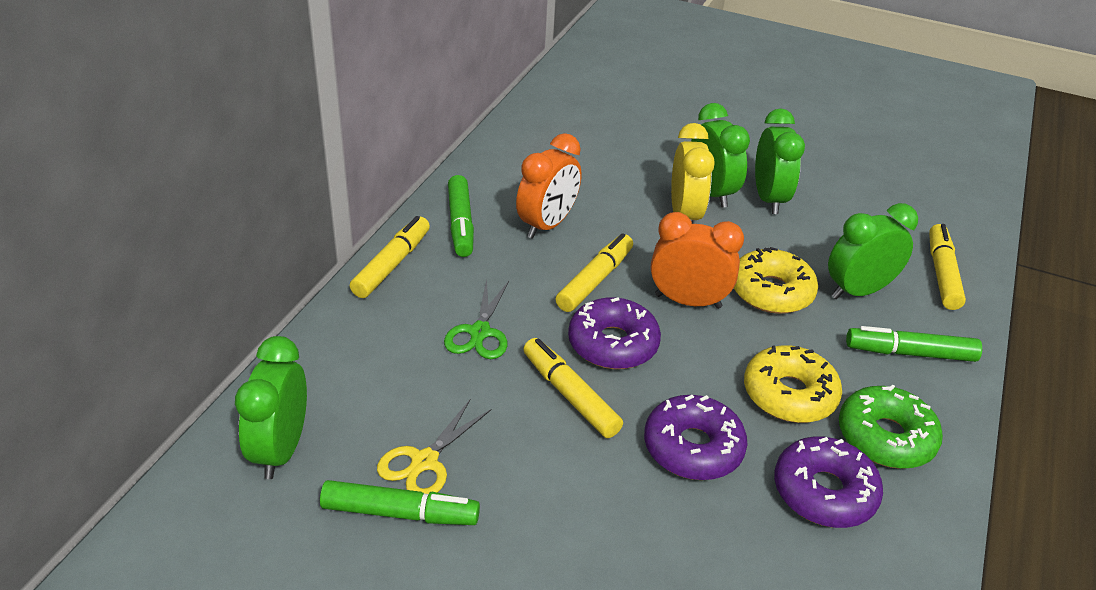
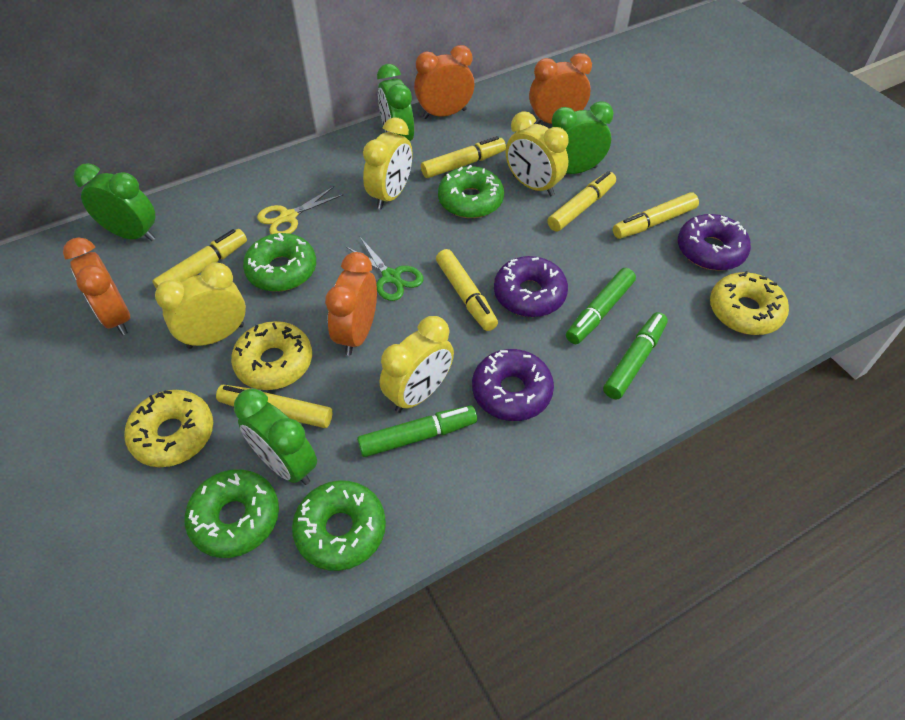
green donut: 1 -> 4
orange clock: 2 -> 4
yellow clock: 1 -> 4
yellow donut: 2 -> 3
yellow marker: 4 -> 6

